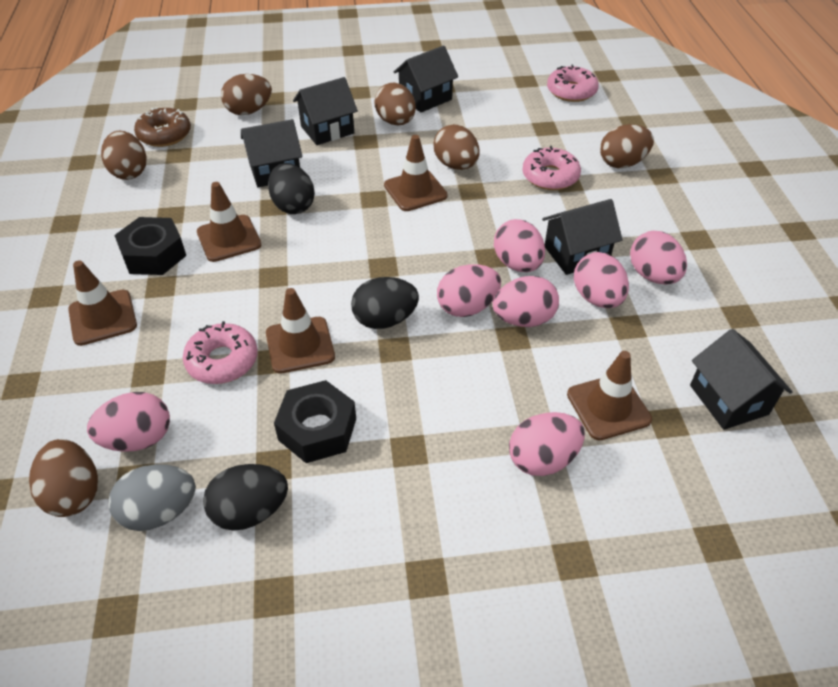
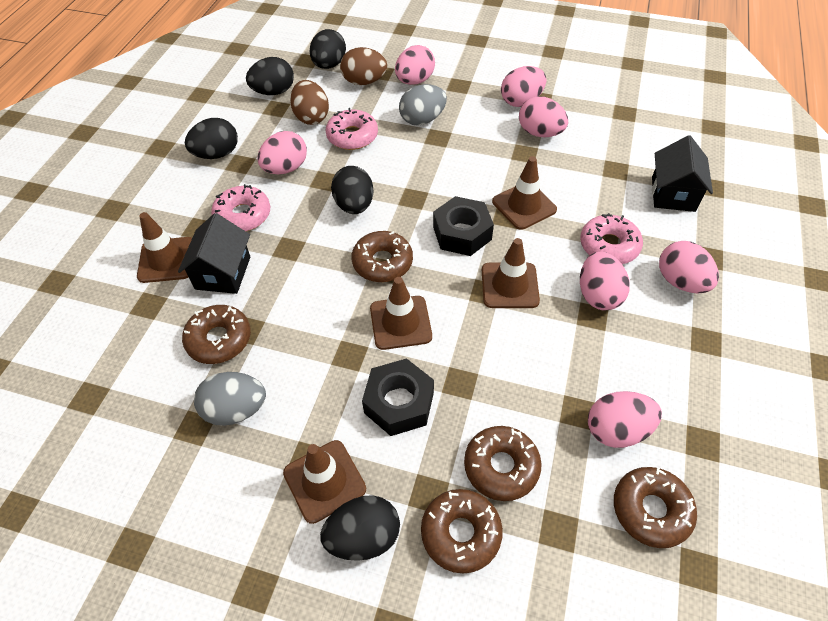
black egg: 3 -> 5
black house: 5 -> 2
brown donut: 1 -> 5
brown egg: 6 -> 2
grey egg: 1 -> 2

